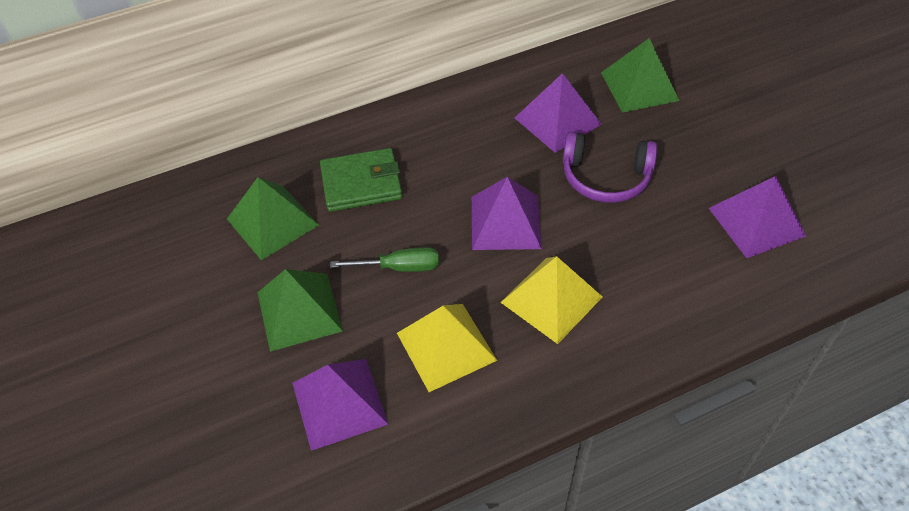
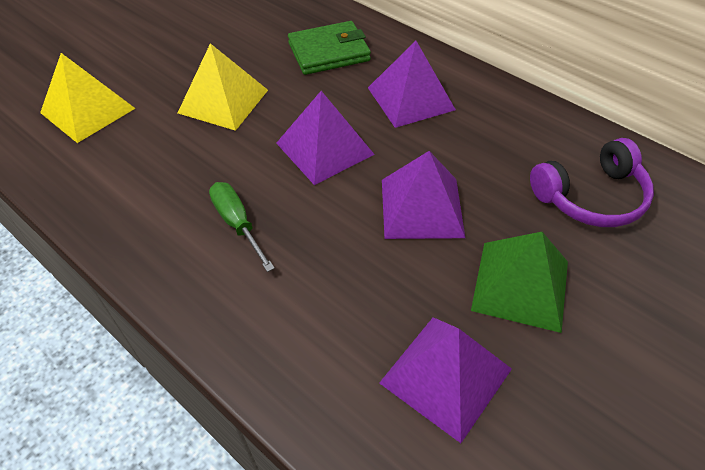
green pyramid: 3 -> 1

